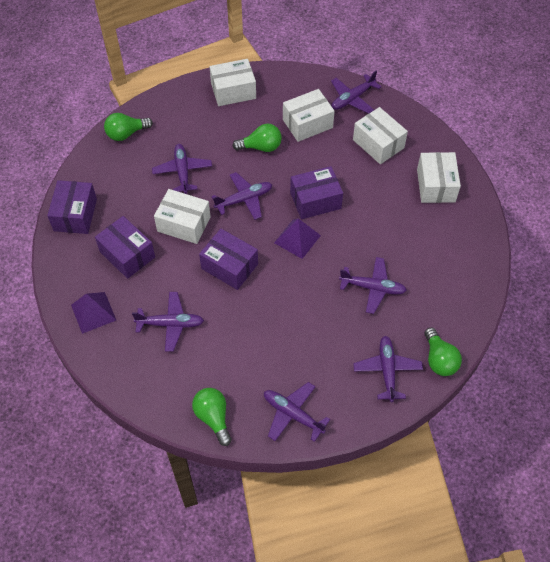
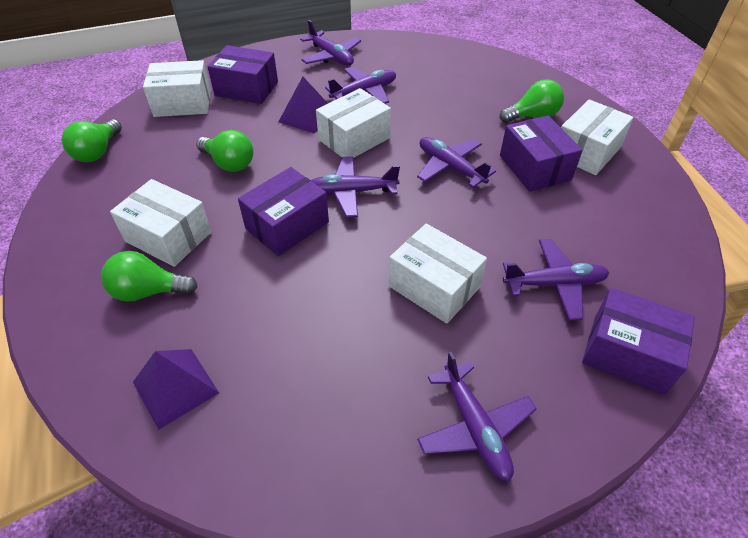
purple plane: 7 -> 6

